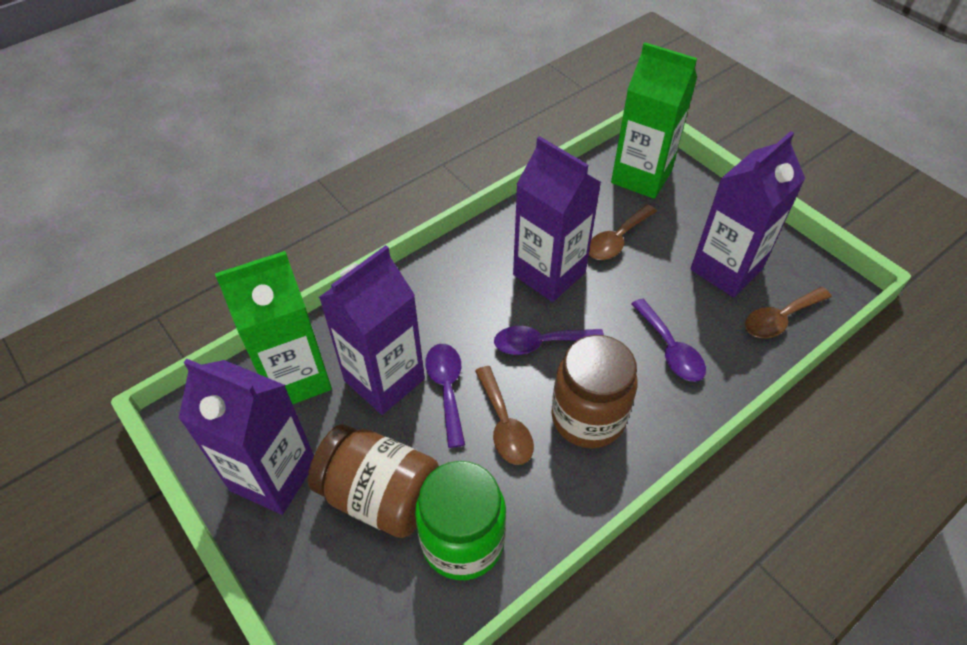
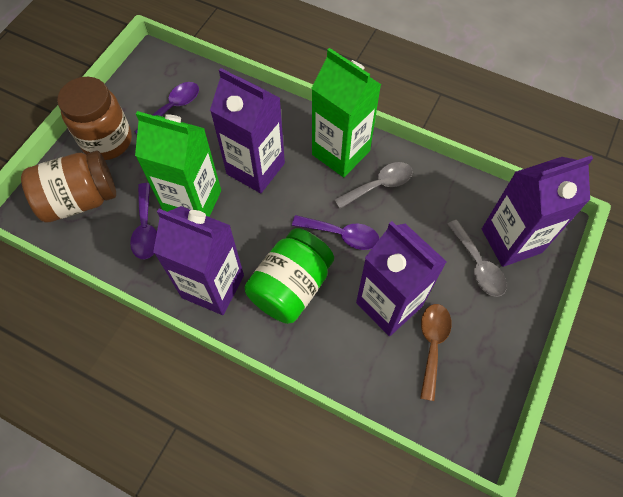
brown spoon: 3 -> 1
grey spoon: 0 -> 2

